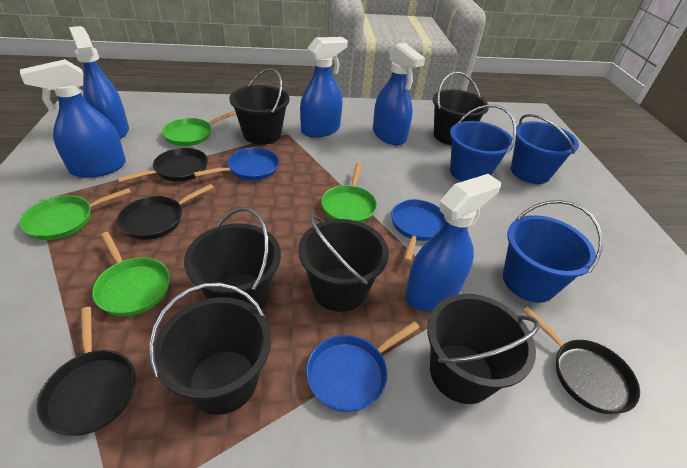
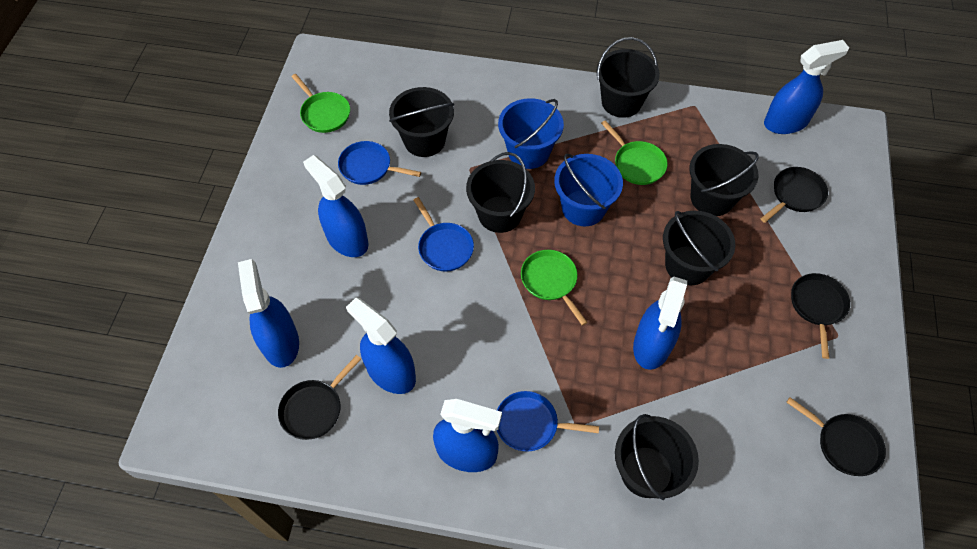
blue bucket: 3 -> 2
blue spray bottle: 5 -> 6
green pan: 4 -> 3

